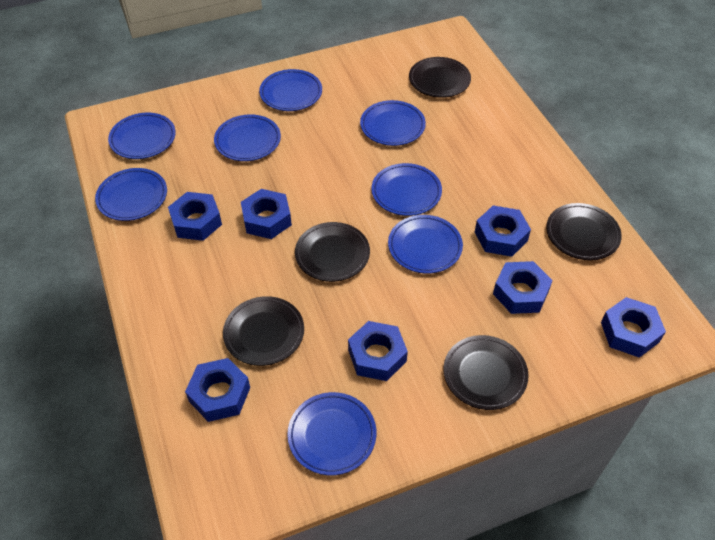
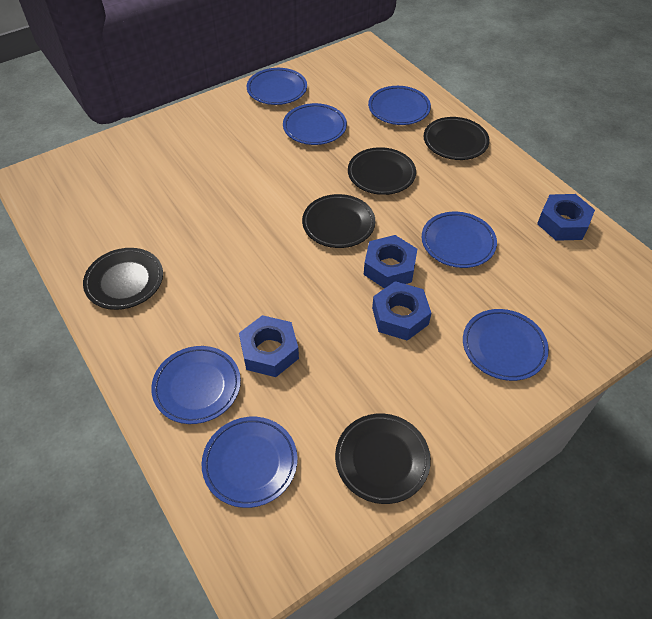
blue nut: 7 -> 4
blue plate: 8 -> 7

